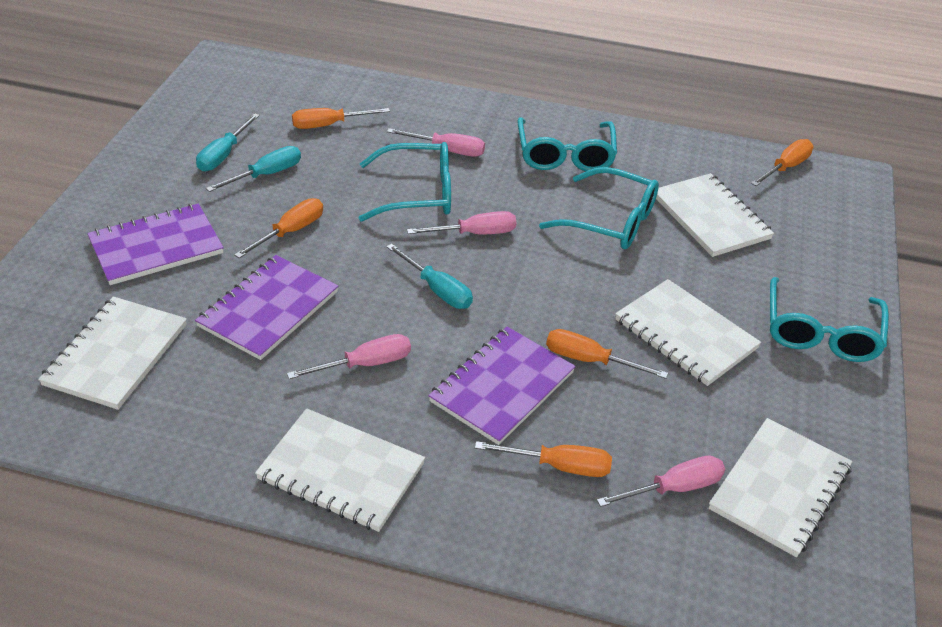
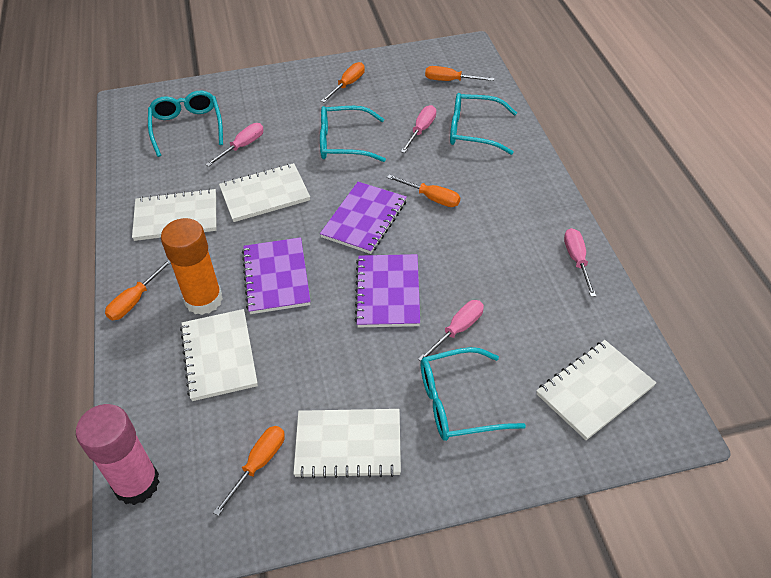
orange glue stick: 0 -> 1
pink glue stick: 0 -> 1
turquoise screwdriver: 3 -> 0

